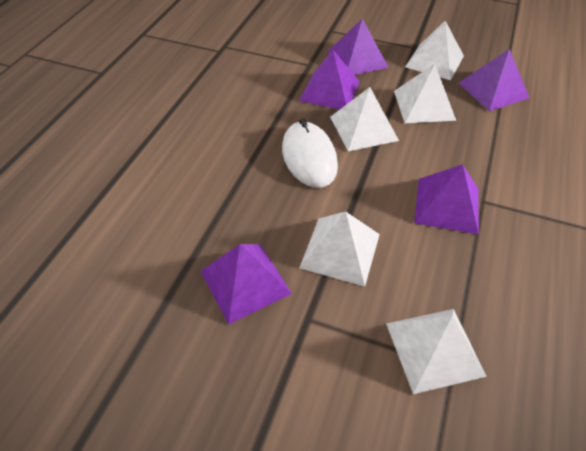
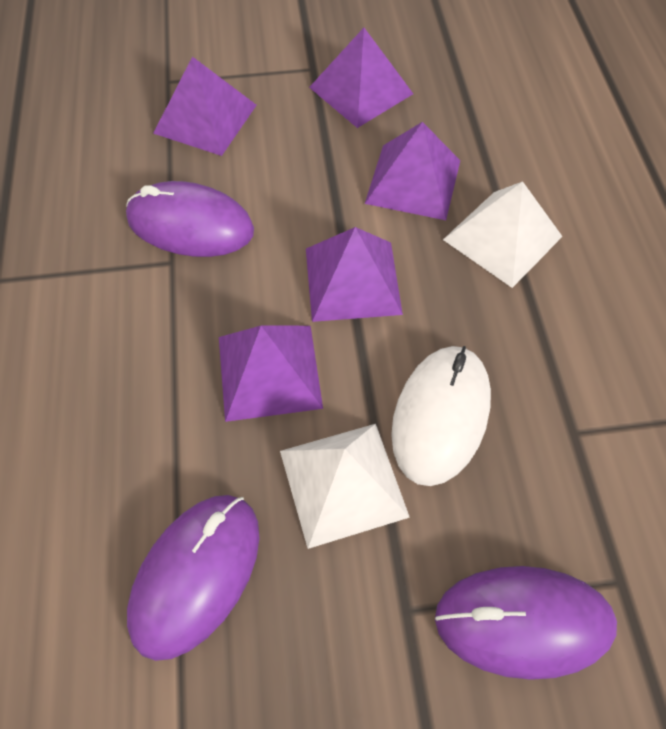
purple mouse: 0 -> 3
white pyramid: 5 -> 2

